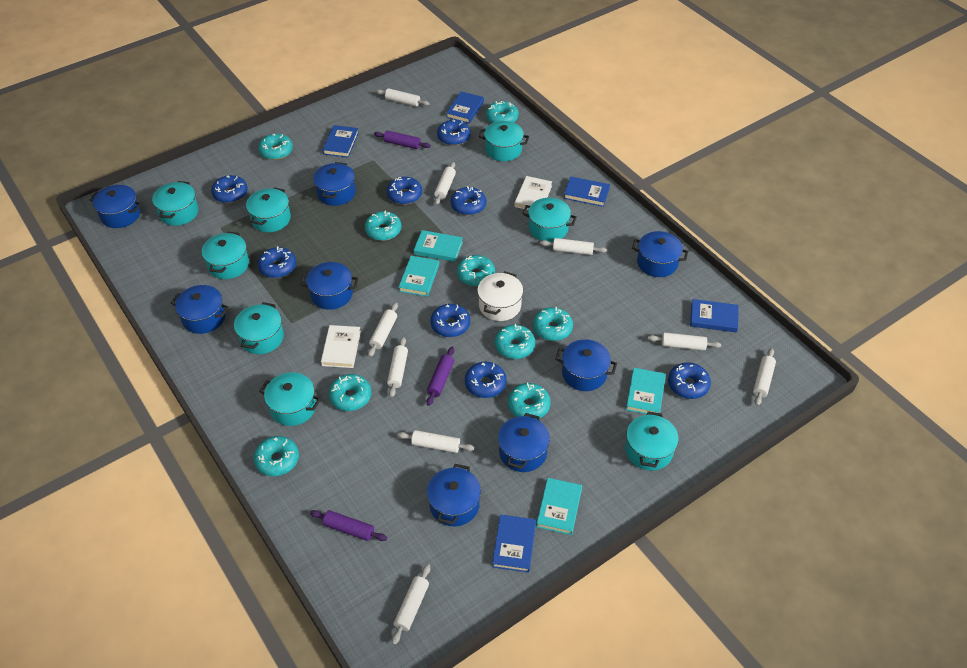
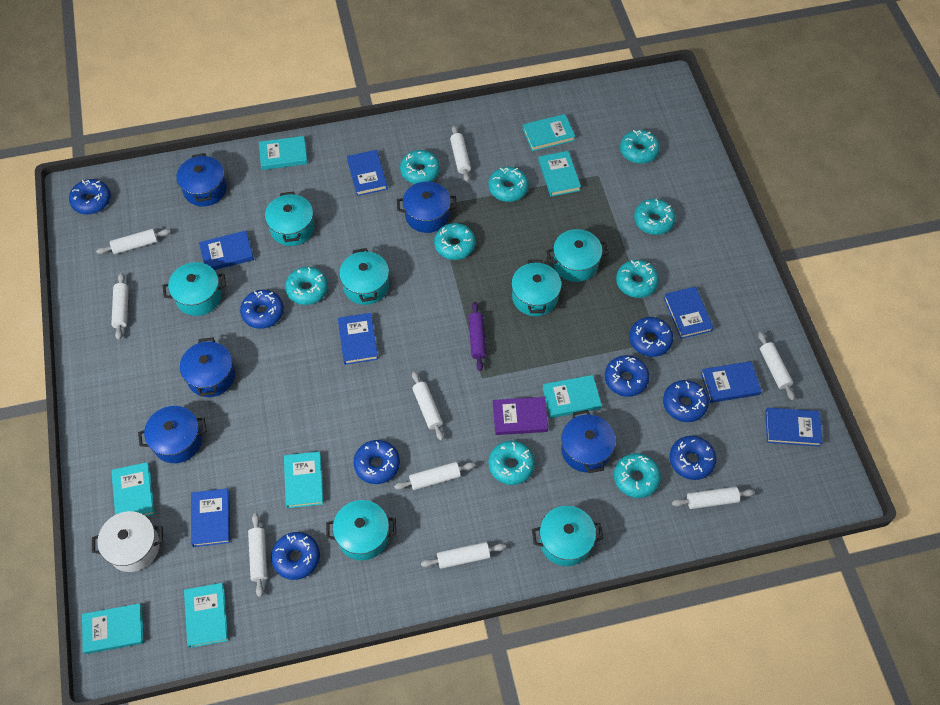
blue book: 5 -> 7
blue pot: 8 -> 5
purple book: 0 -> 1
purple rolling pin: 3 -> 1
turquoise book: 4 -> 8
turquoise pot: 8 -> 7
white book: 2 -> 0

